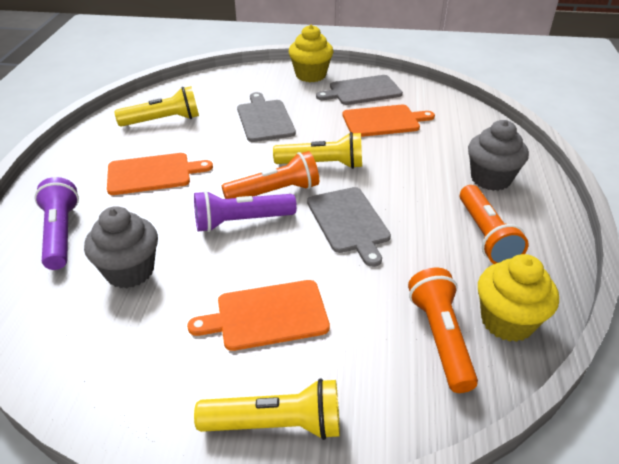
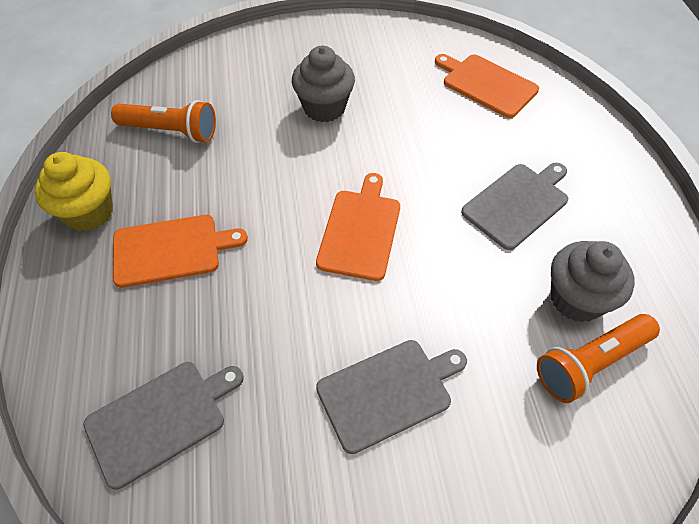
orange flashlight: 3 -> 2
purple flashlight: 2 -> 0
yellow cupcake: 2 -> 1
yellow flashlight: 3 -> 0

